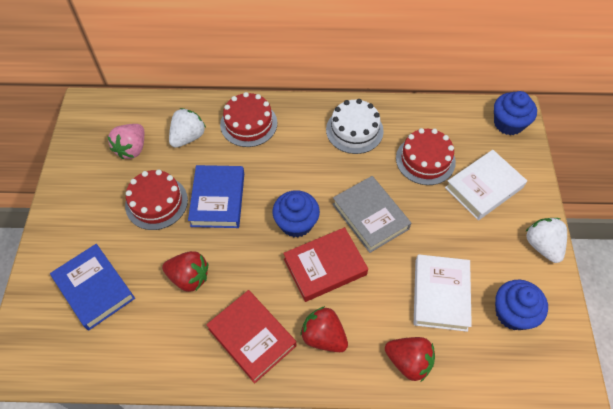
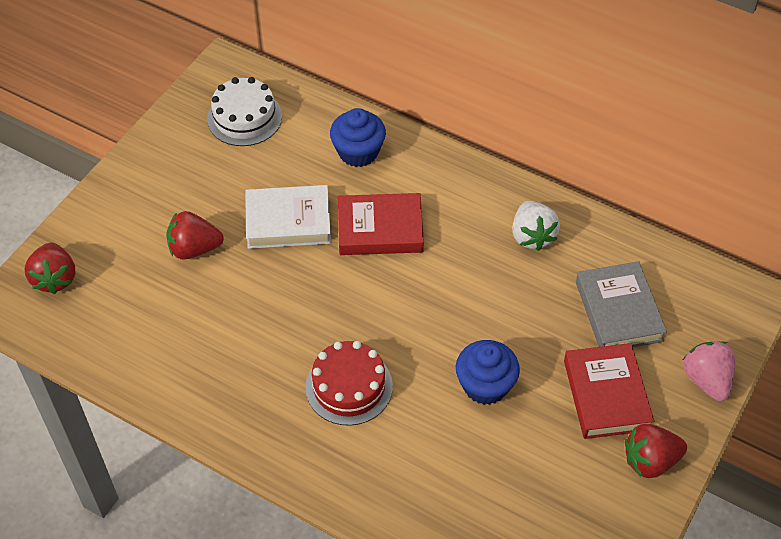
blue book: 2 -> 0
blue cupcake: 3 -> 2
red cake: 3 -> 1
white book: 2 -> 1
white strawberry: 2 -> 1

